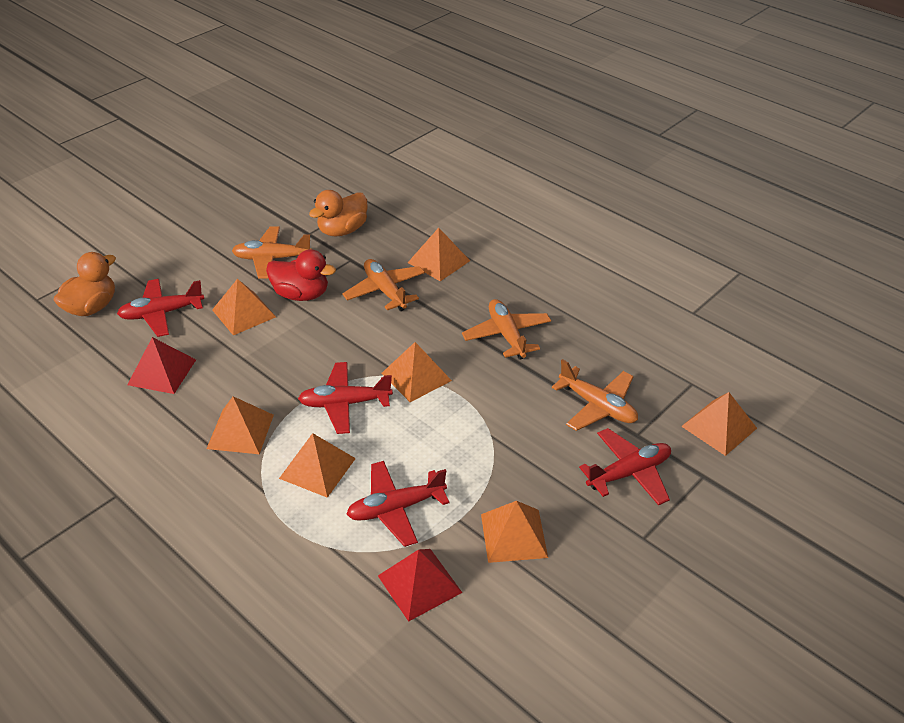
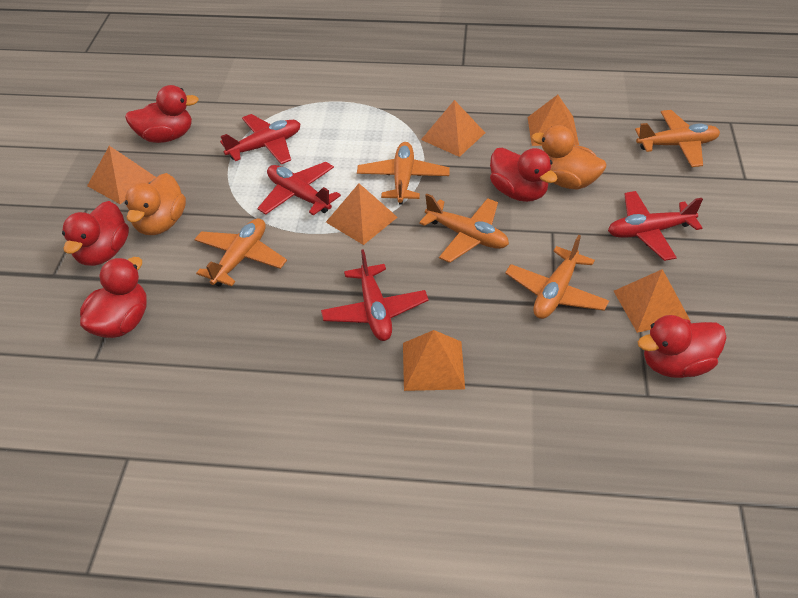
orange plane: 4 -> 5
orange pyramid: 7 -> 6
red duck: 1 -> 5
red pyramid: 2 -> 0

